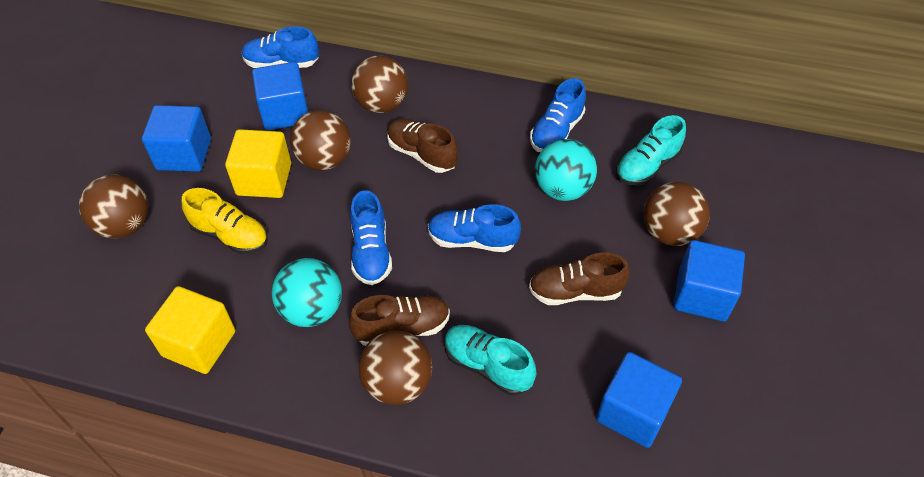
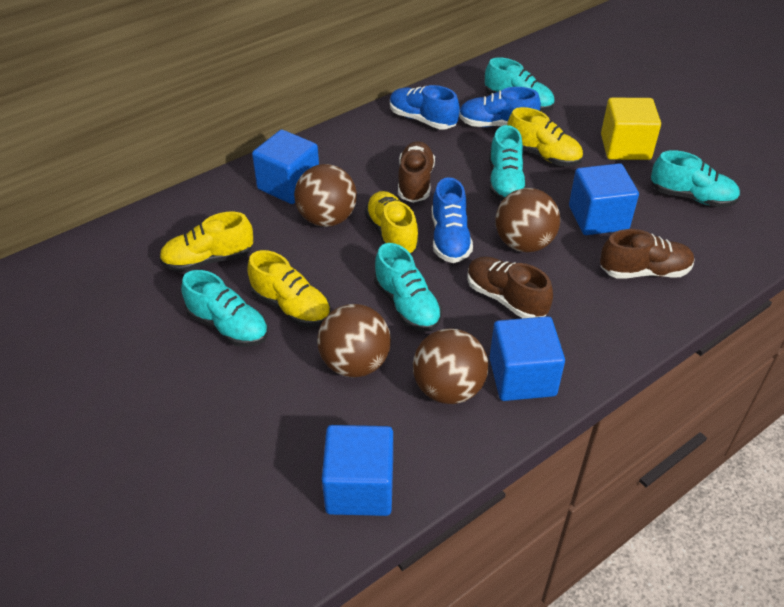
blue shoe: 4 -> 3
brown ball: 5 -> 4
turquoise ball: 2 -> 0
turquoise shoe: 2 -> 5
yellow cube: 2 -> 1
yellow shoe: 1 -> 4

